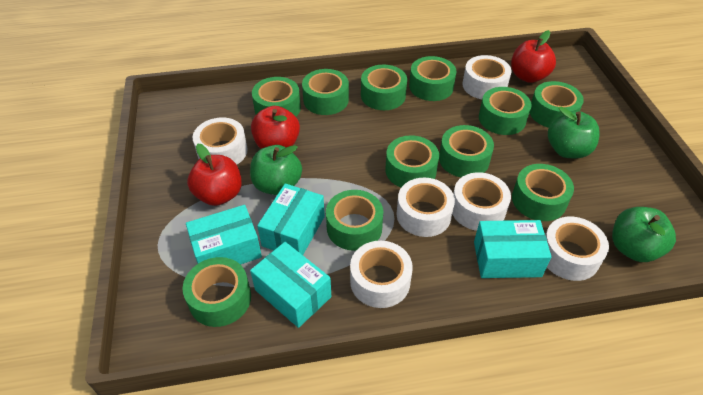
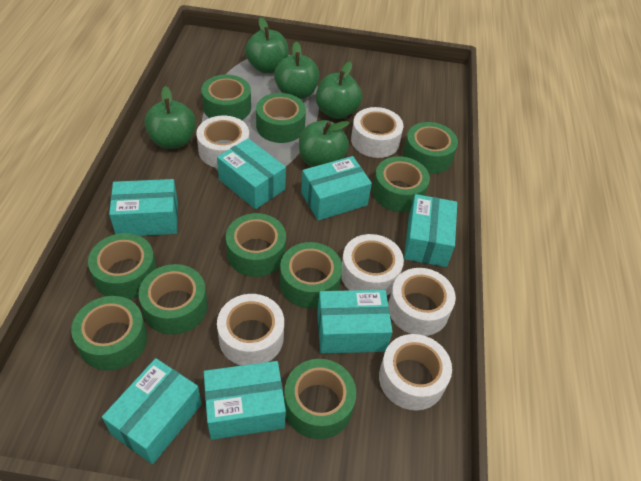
green apple: 3 -> 5
green tape: 11 -> 10
red apple: 3 -> 0
turquoise box: 4 -> 7

